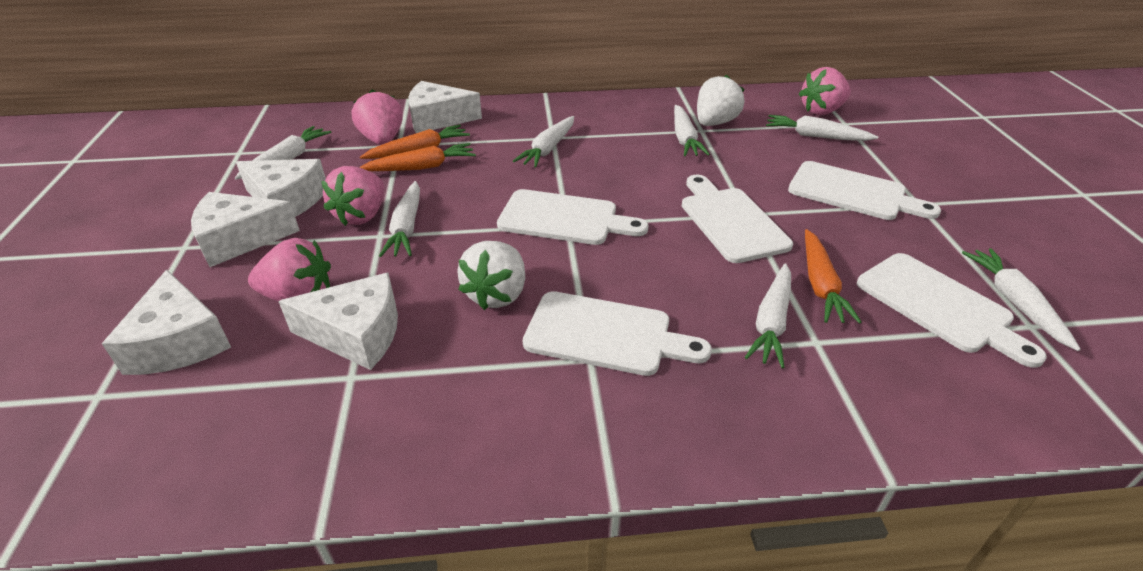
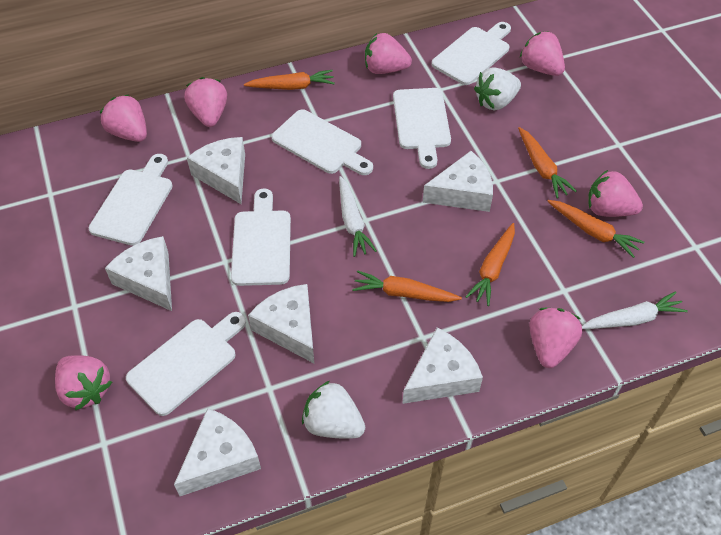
orange carrot: 3 -> 5
pink strawberry: 4 -> 7
white carrot: 7 -> 2
white cheese: 5 -> 6
white cutting board: 5 -> 6

